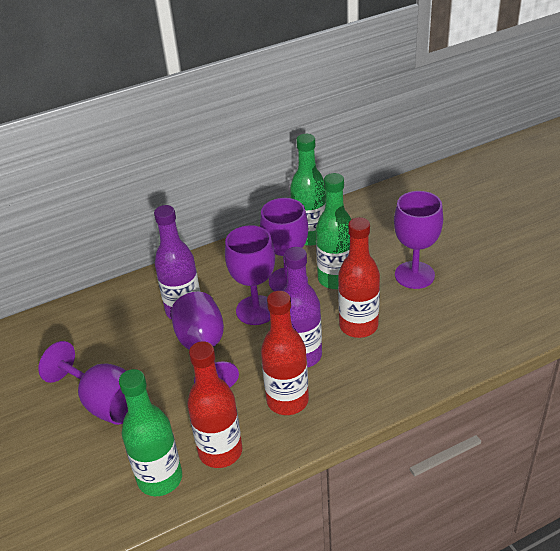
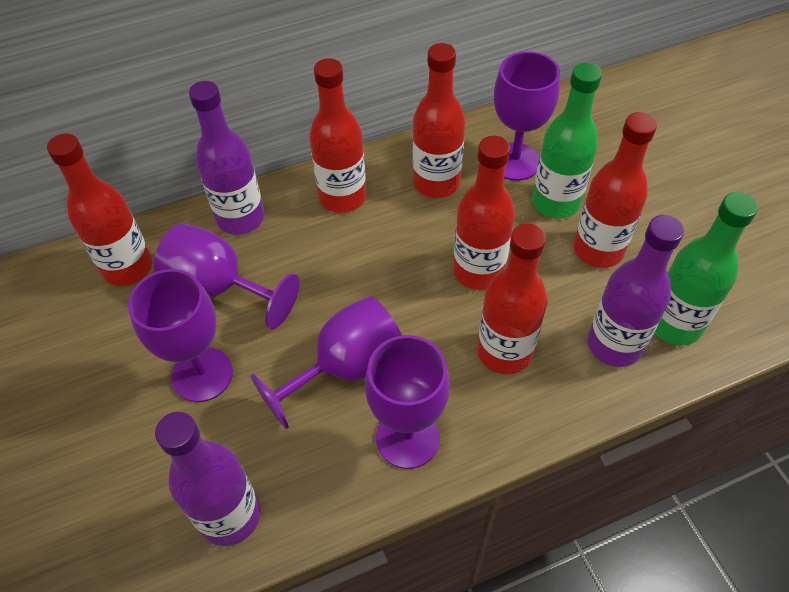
green bottle: 3 -> 2
purple bottle: 2 -> 3
red bottle: 3 -> 6

